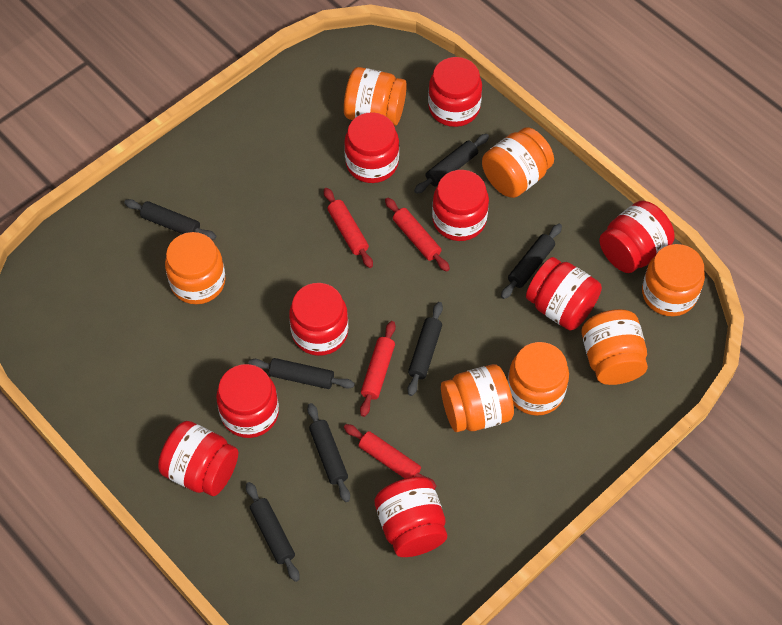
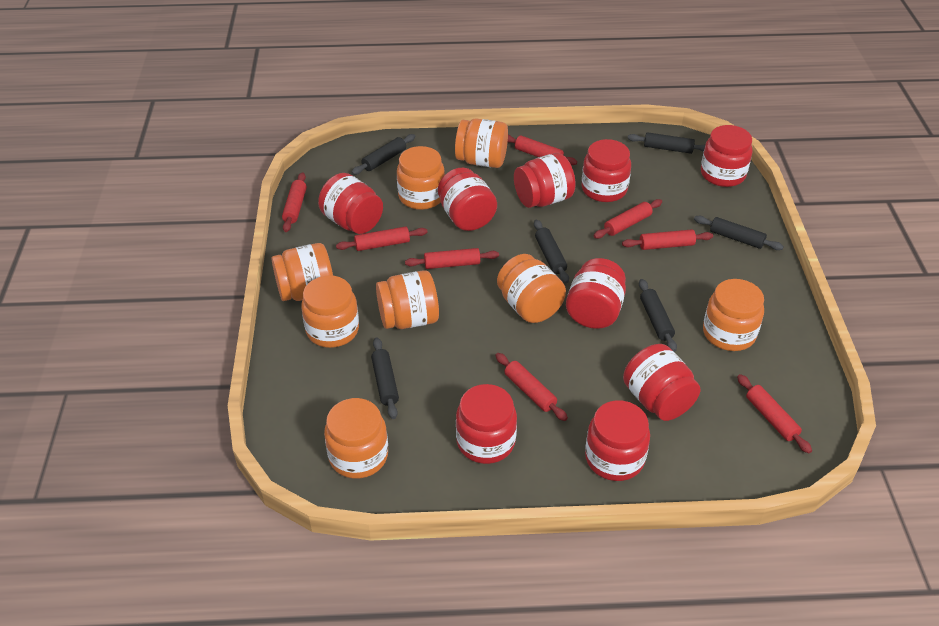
black rolling pin: 7 -> 6
orange jar: 7 -> 8
red rolling pin: 4 -> 8

